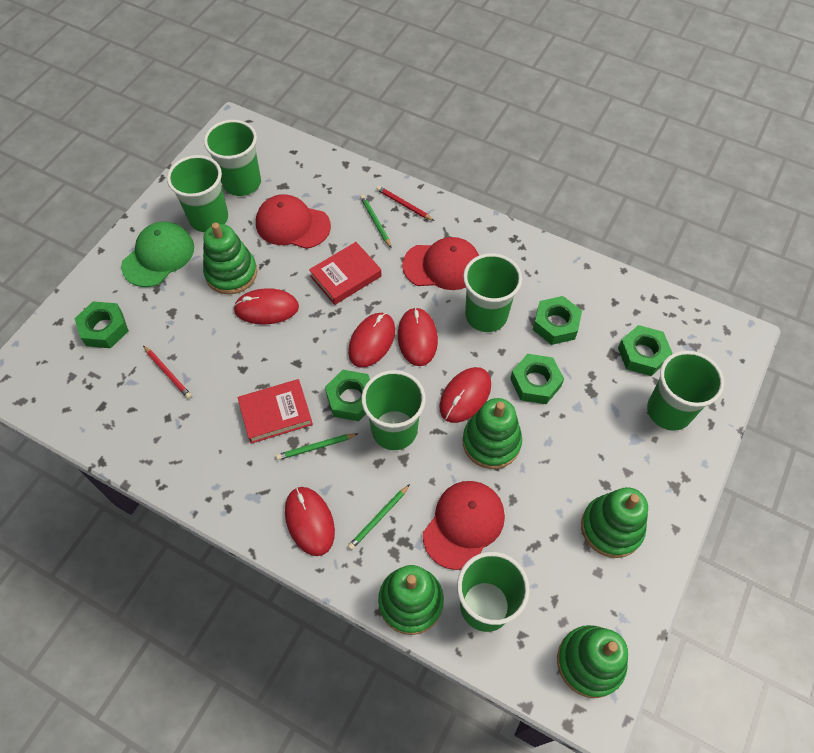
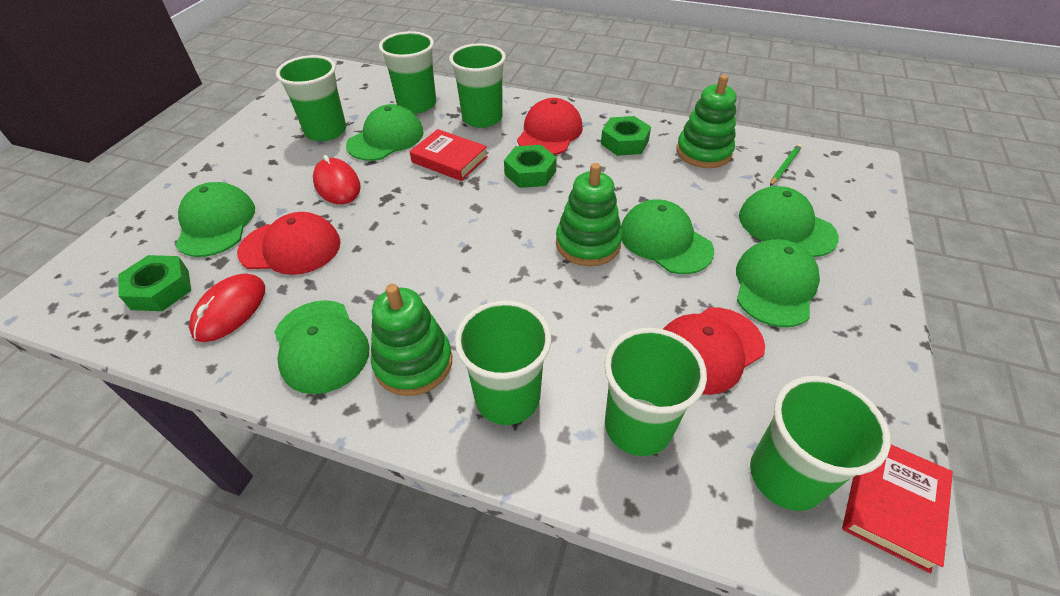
green cap: 1 -> 6
green nut: 5 -> 3
green pencil: 3 -> 1
green stacking toy: 5 -> 3
red mouse: 5 -> 2
red pencil: 2 -> 0

